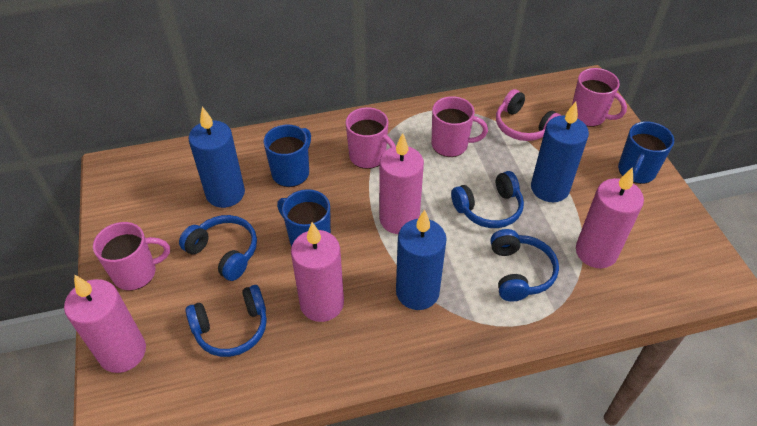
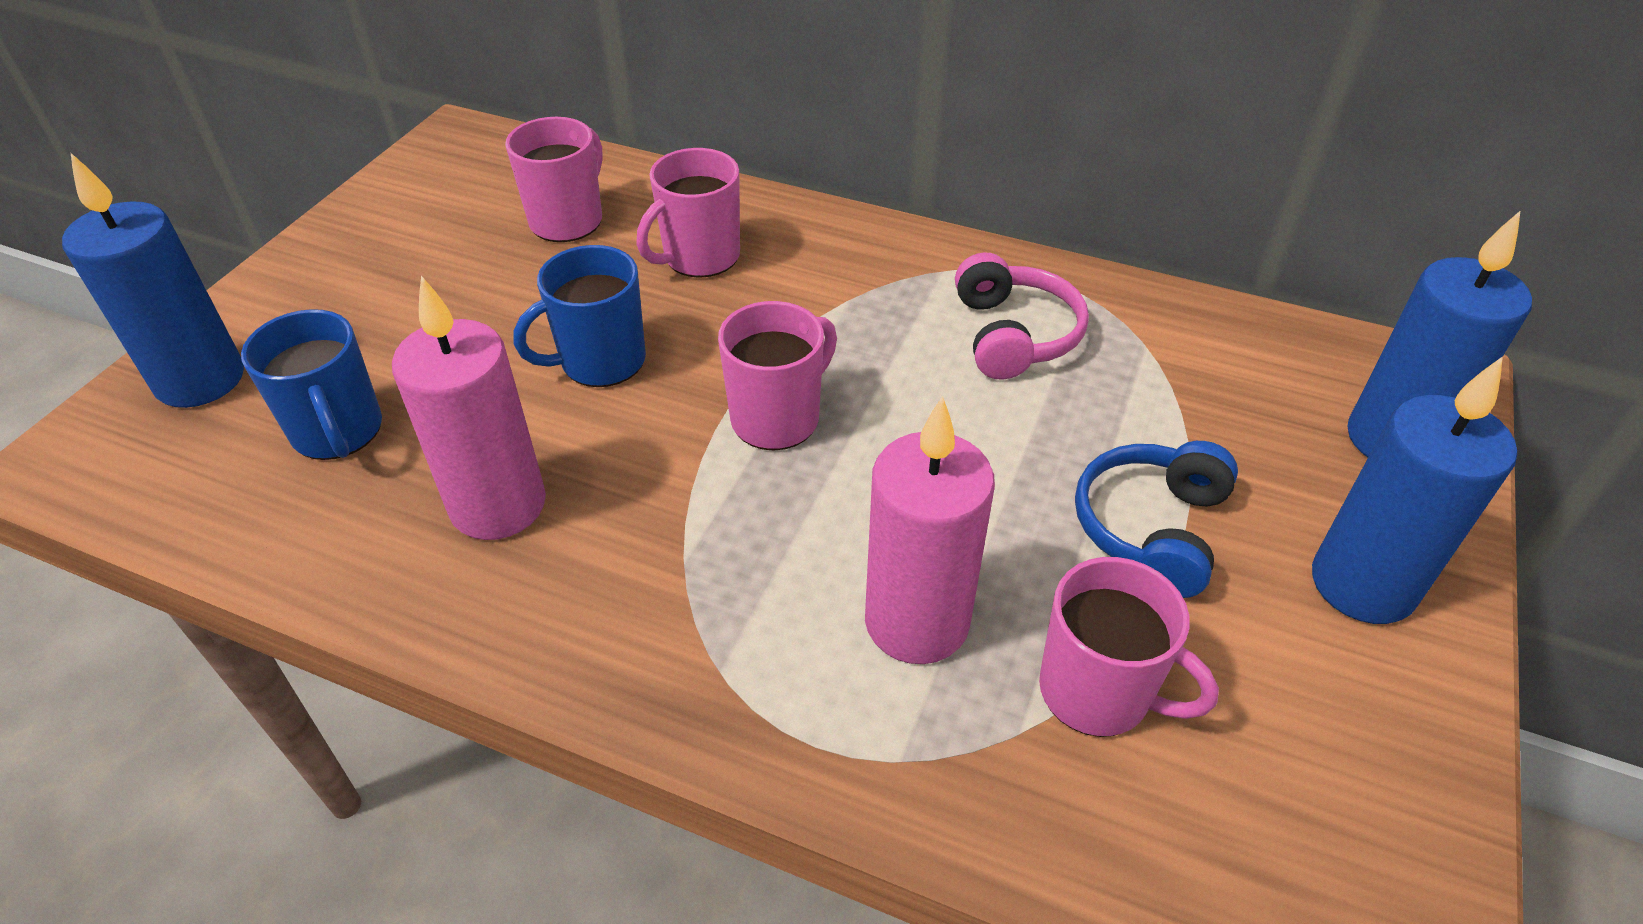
blue headphones: 4 -> 1
blue mug: 3 -> 2
pink candle: 4 -> 2

